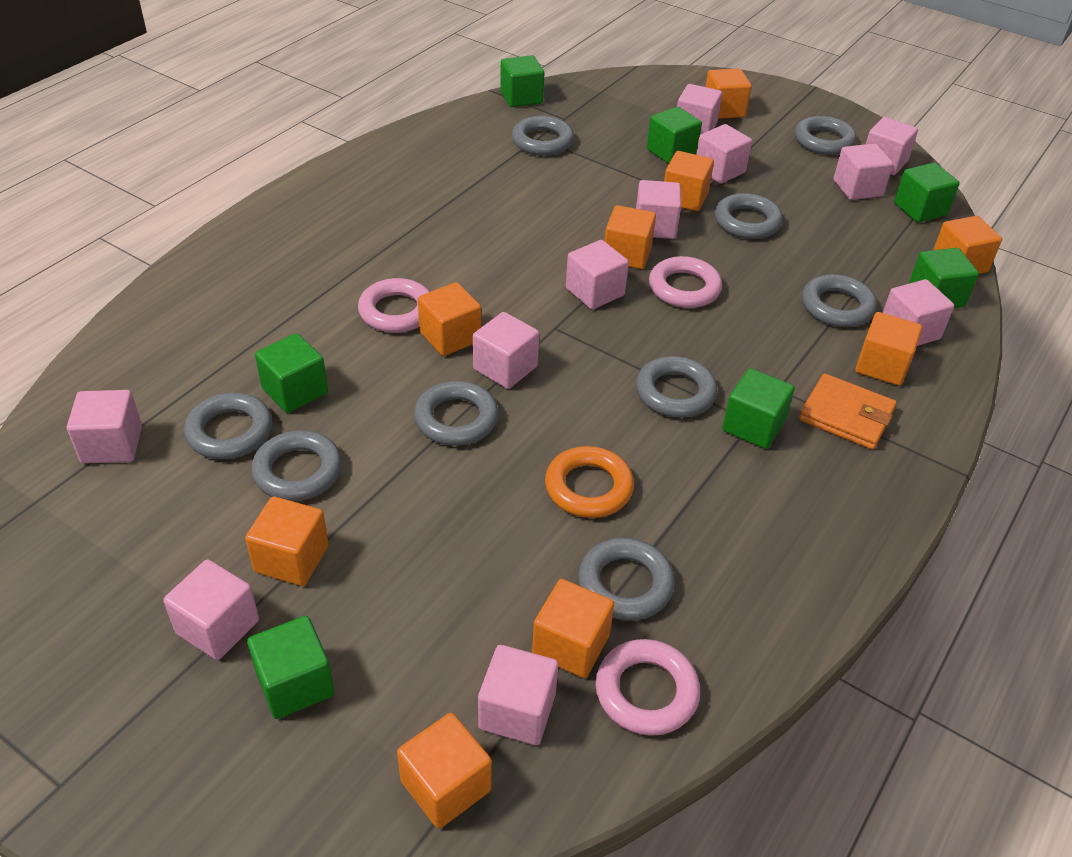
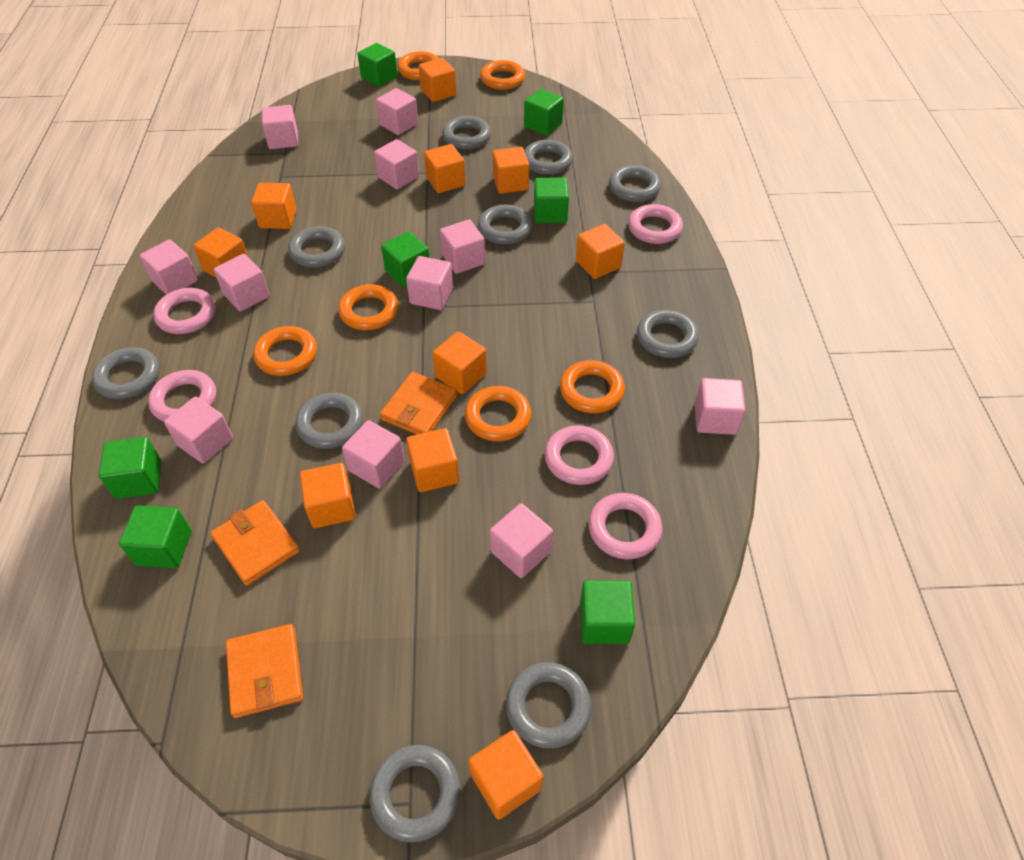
grey ring: 9 -> 10
orange cube: 9 -> 10
orange ring: 1 -> 6
orange wallet: 1 -> 3
pink ring: 3 -> 5

